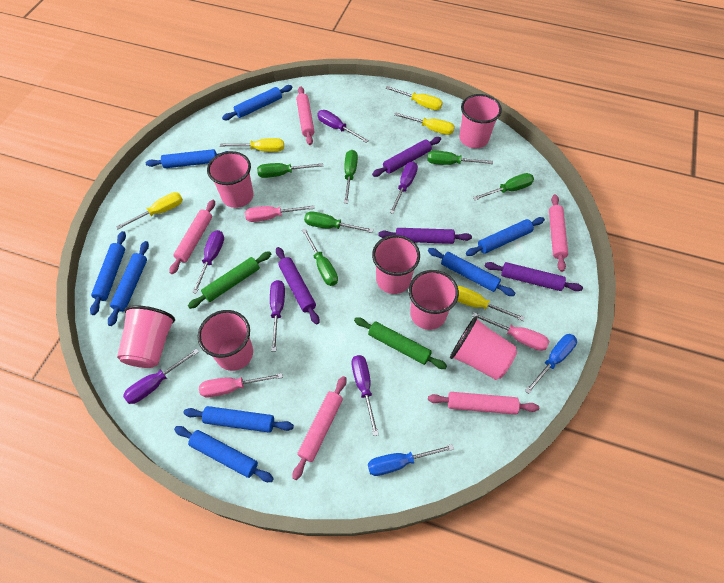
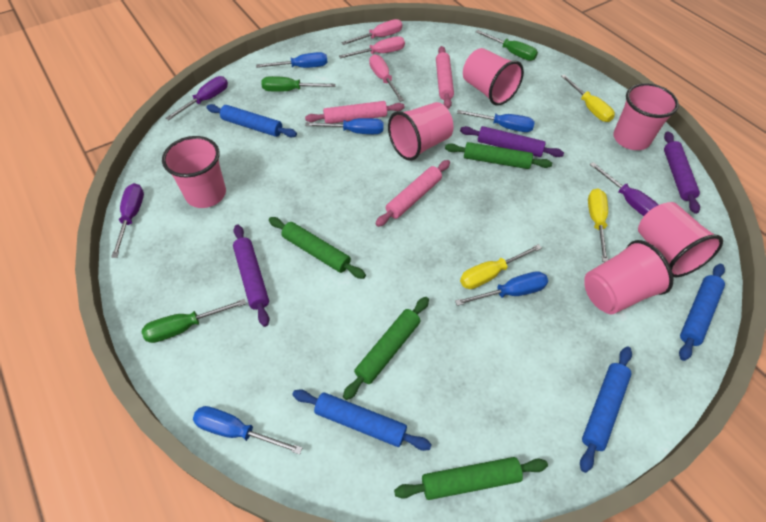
blue rolling pin: 8 -> 4
blue screwdriver: 2 -> 5
green rolling pin: 2 -> 4
green screwdriver: 6 -> 3
pink cup: 7 -> 6
pink rolling pin: 5 -> 3
purple rolling pin: 4 -> 3
purple screwdriver: 6 -> 3
yellow screwdriver: 5 -> 3

